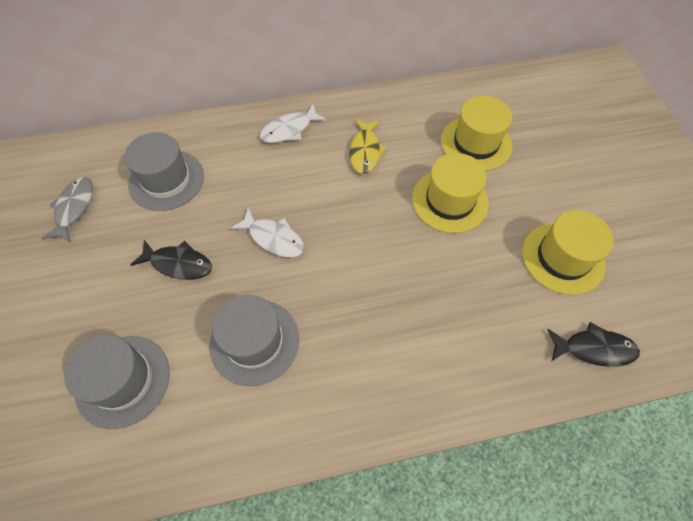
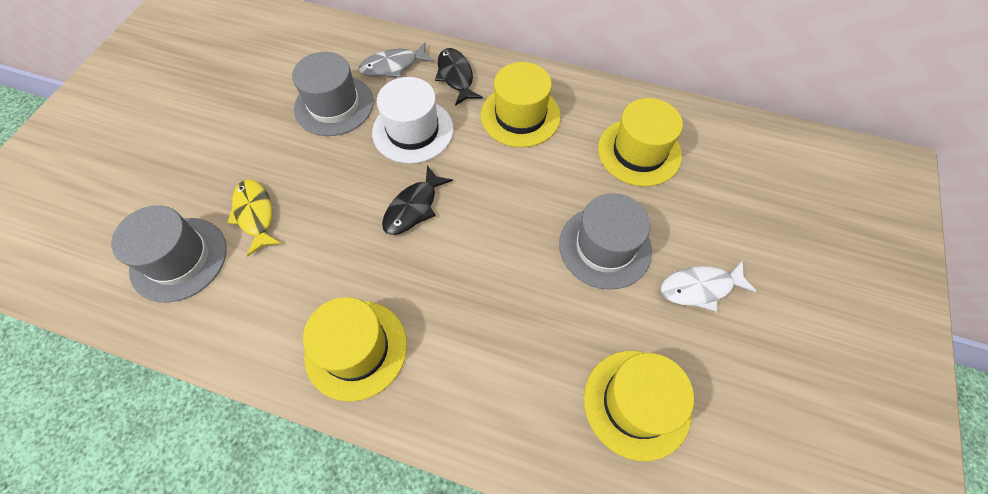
white fish: 2 -> 1
white hat: 0 -> 1
yellow hat: 3 -> 4

